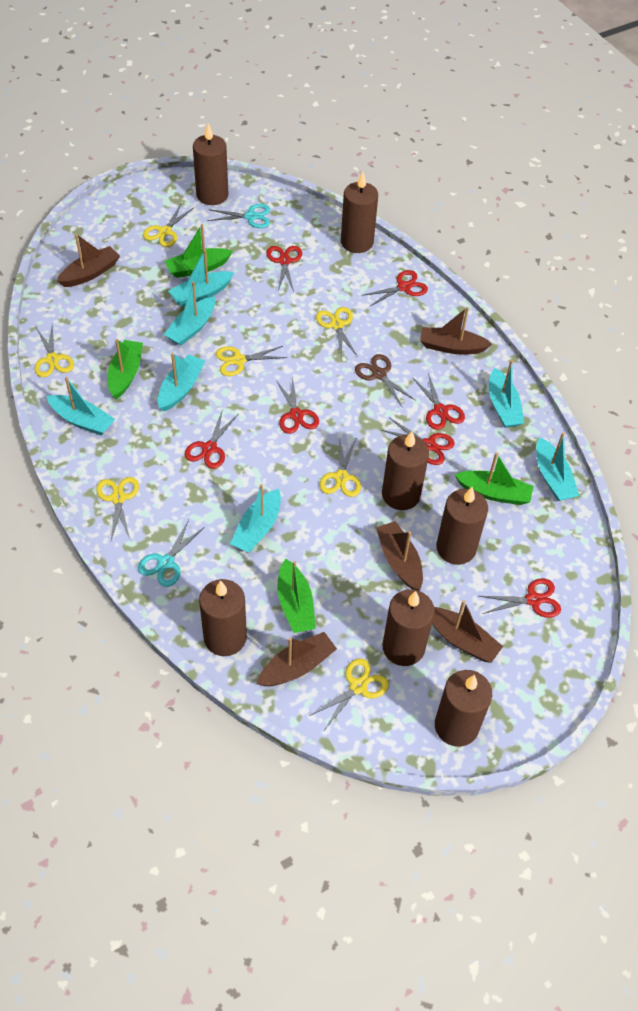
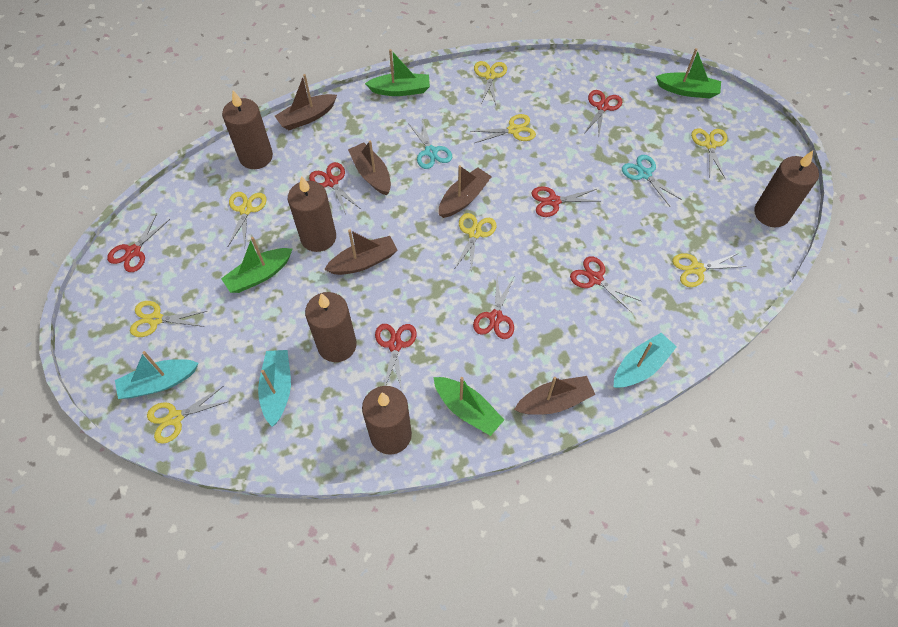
brown candle: 7 -> 5
brown scissors: 1 -> 0
turquoise boat: 7 -> 3
yellow scissors: 7 -> 8

